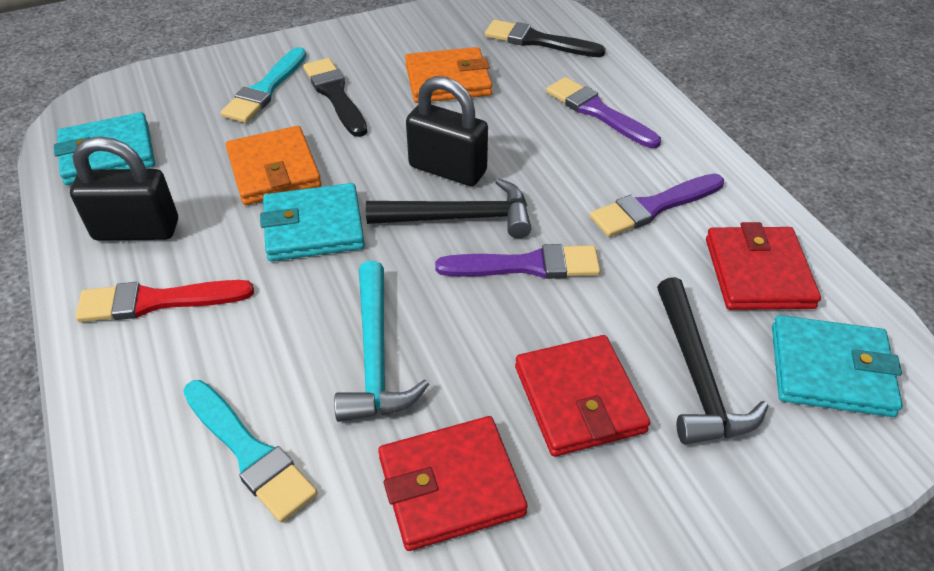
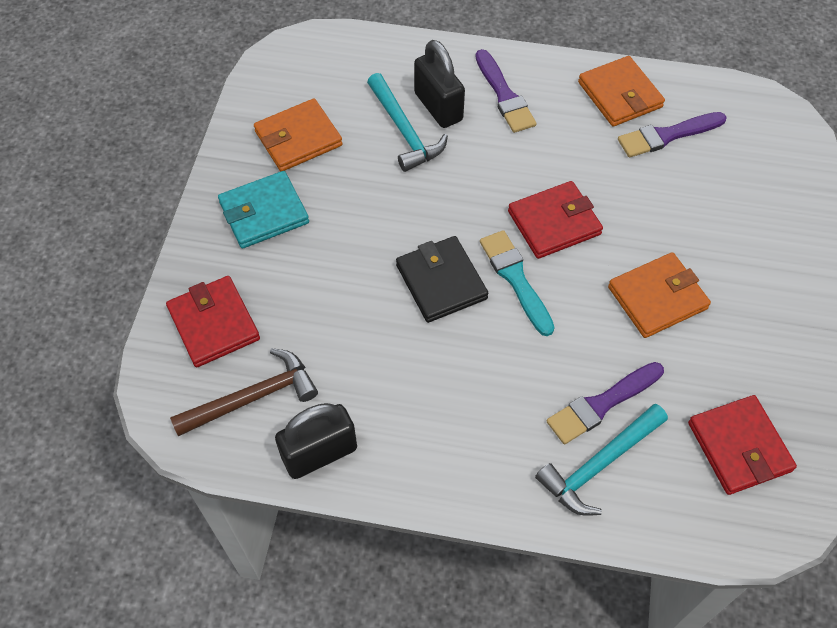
black brush: 2 -> 0
black hammer: 2 -> 0
black wallet: 0 -> 1
brown hammer: 0 -> 1
orange wallet: 2 -> 3
red brush: 1 -> 0
turquoise brush: 2 -> 1
turquoise hammer: 1 -> 2
turquoise wallet: 3 -> 1

